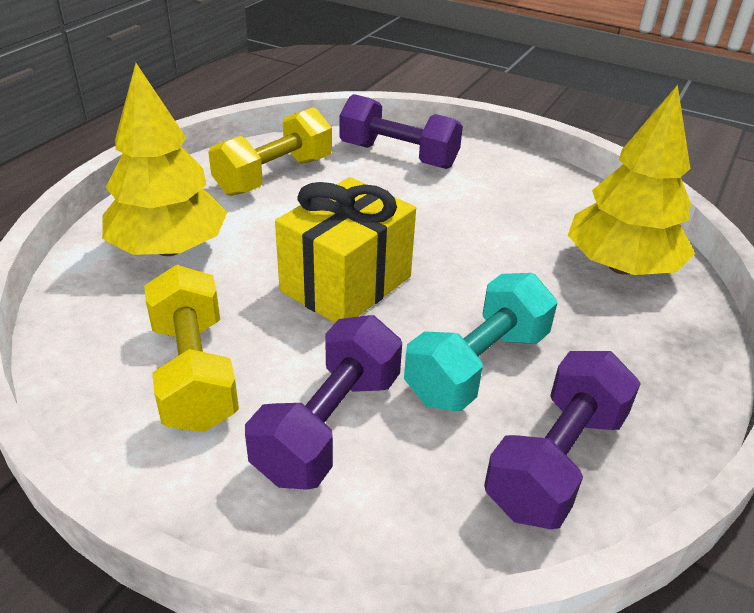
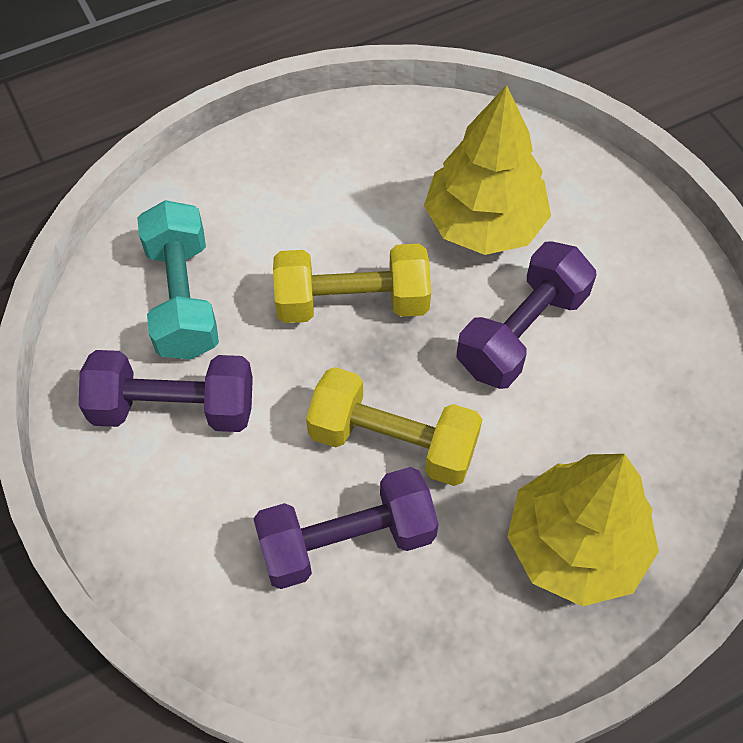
yellow gift: 1 -> 0

